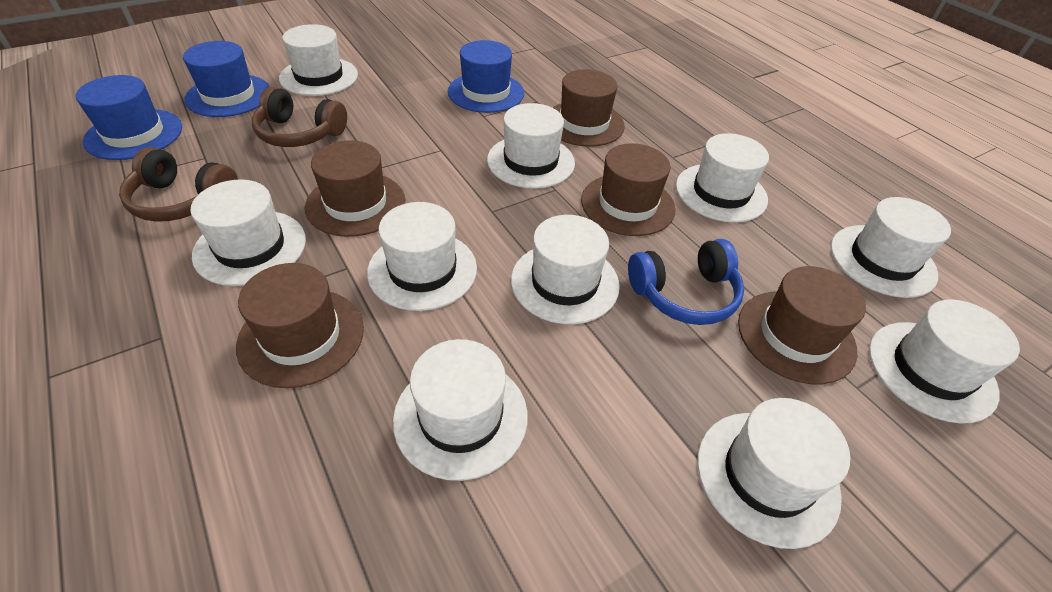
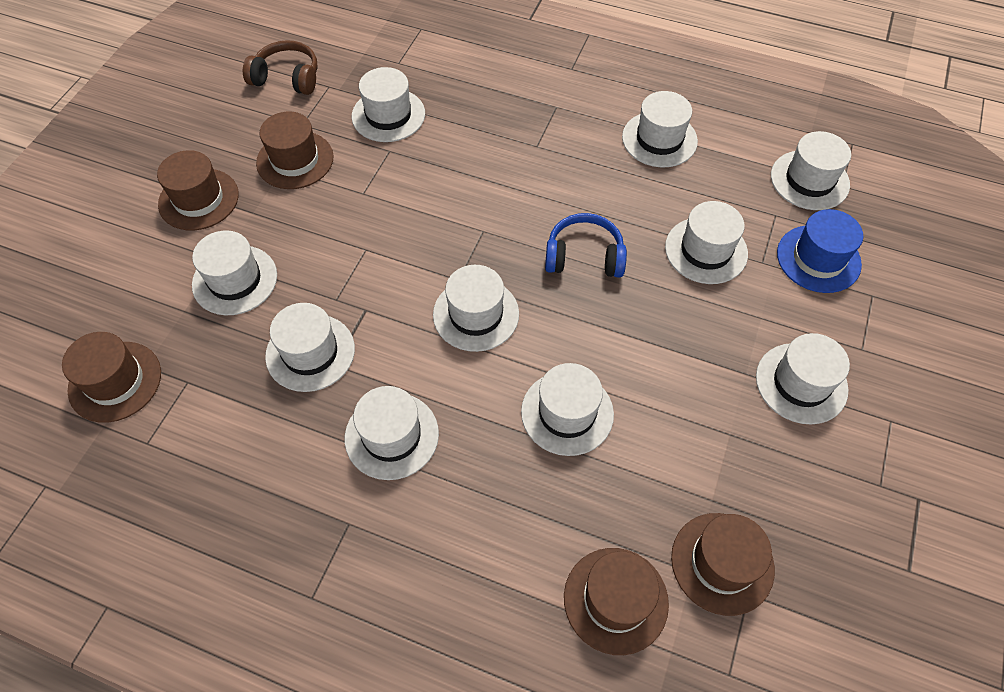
blue hat: 3 -> 1
brown headphones: 2 -> 1

